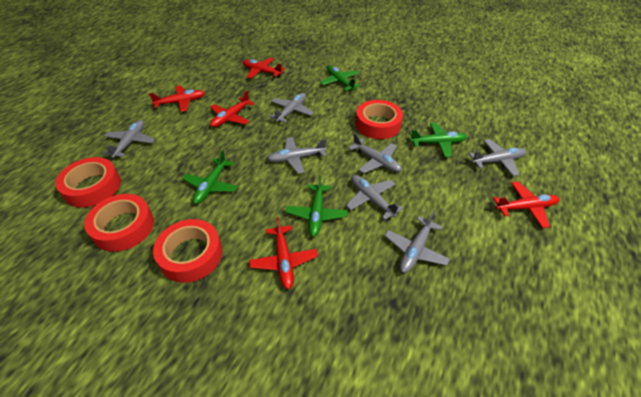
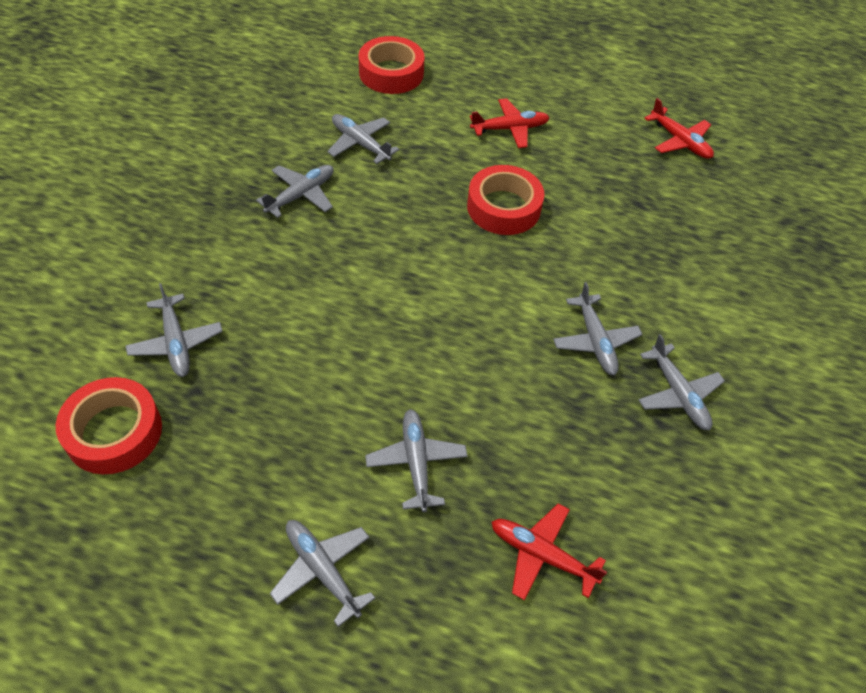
green plane: 4 -> 0
red plane: 5 -> 3
red tape: 4 -> 3

